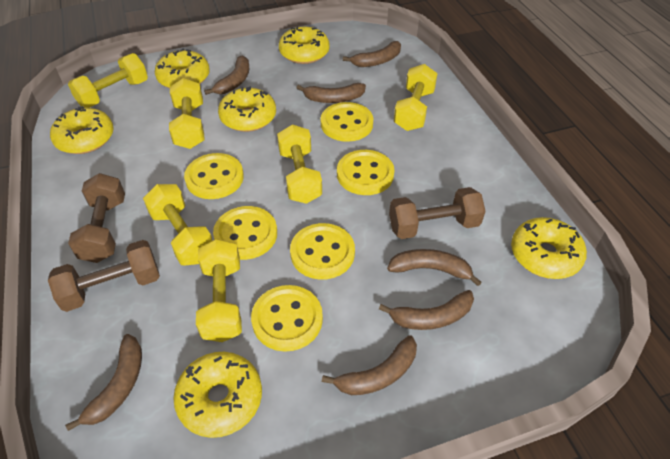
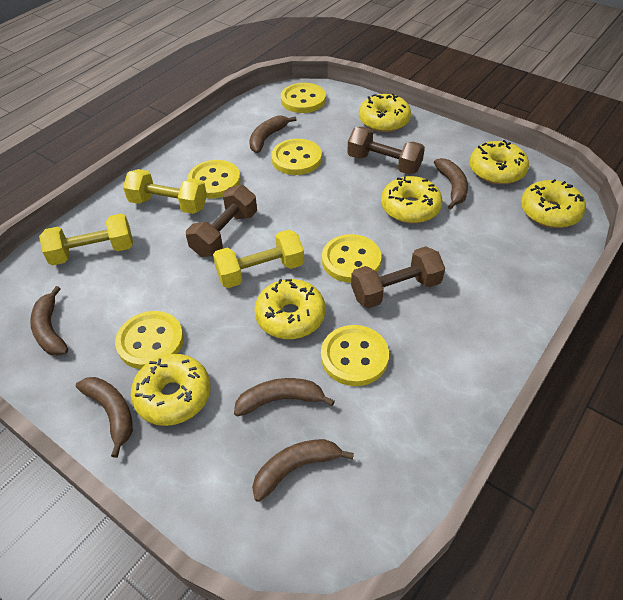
brown banana: 7 -> 6
yellow dumbbell: 6 -> 3

